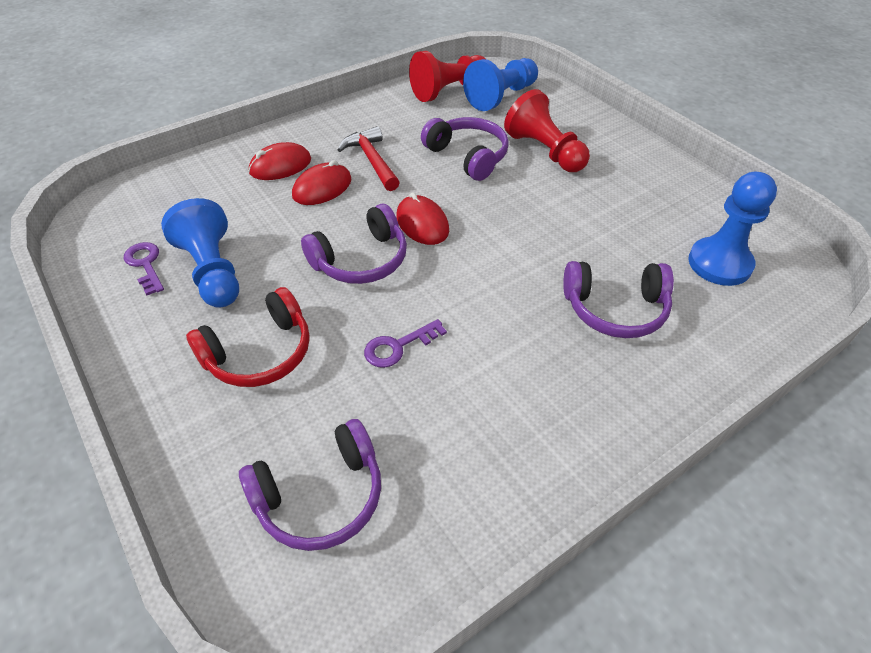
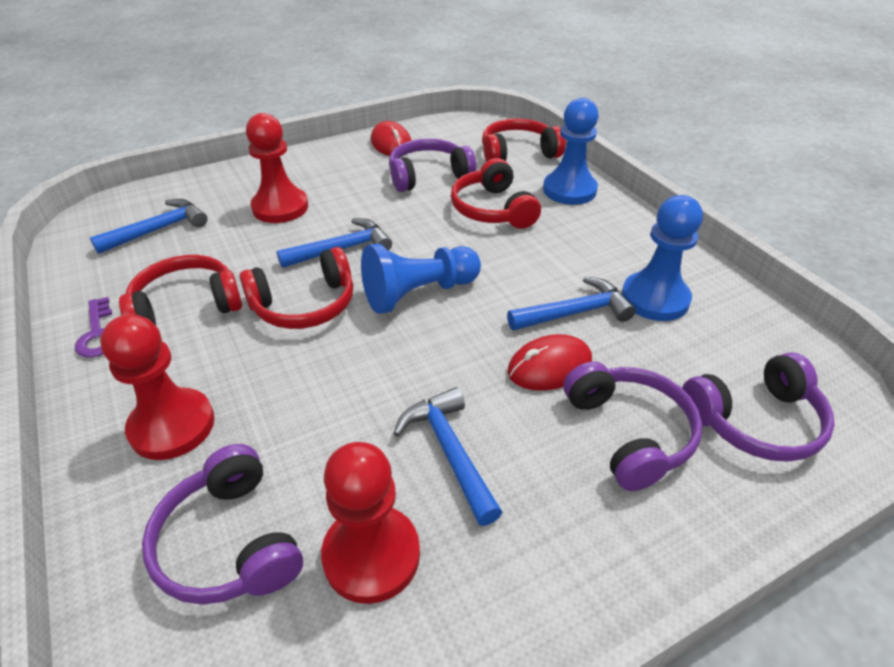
blue hammer: 0 -> 4
purple key: 2 -> 1
red hammer: 1 -> 0
red headphones: 1 -> 4
red mouse: 3 -> 2
red pawn: 2 -> 3

